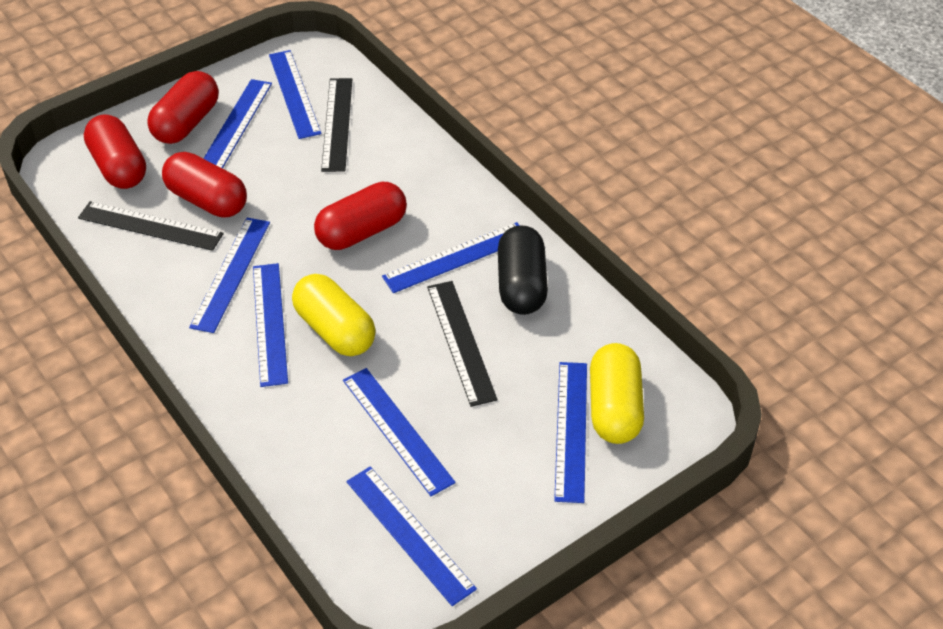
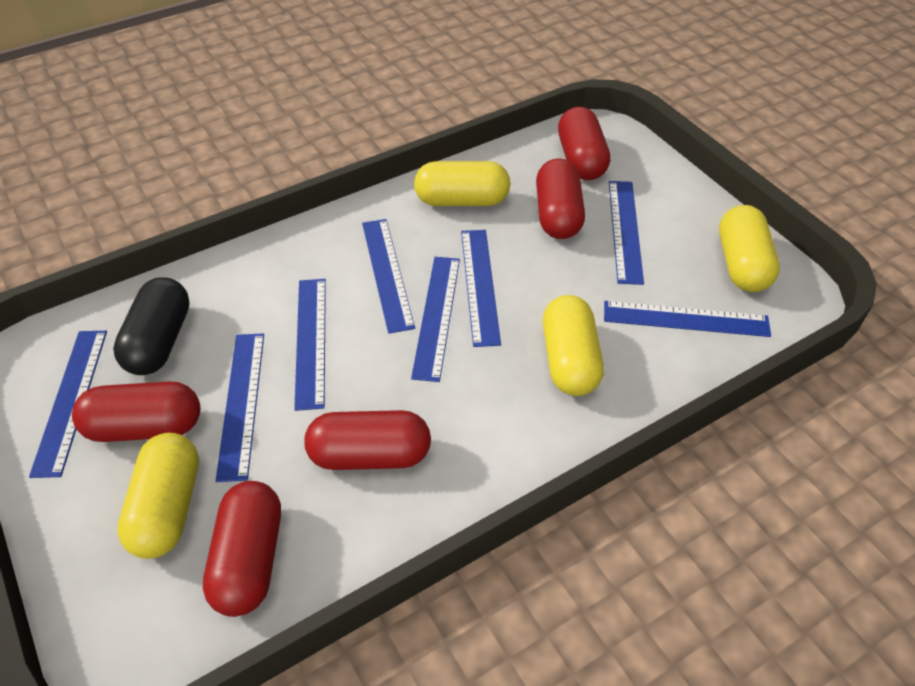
black ruler: 3 -> 0
red capsule: 4 -> 5
yellow capsule: 2 -> 4

